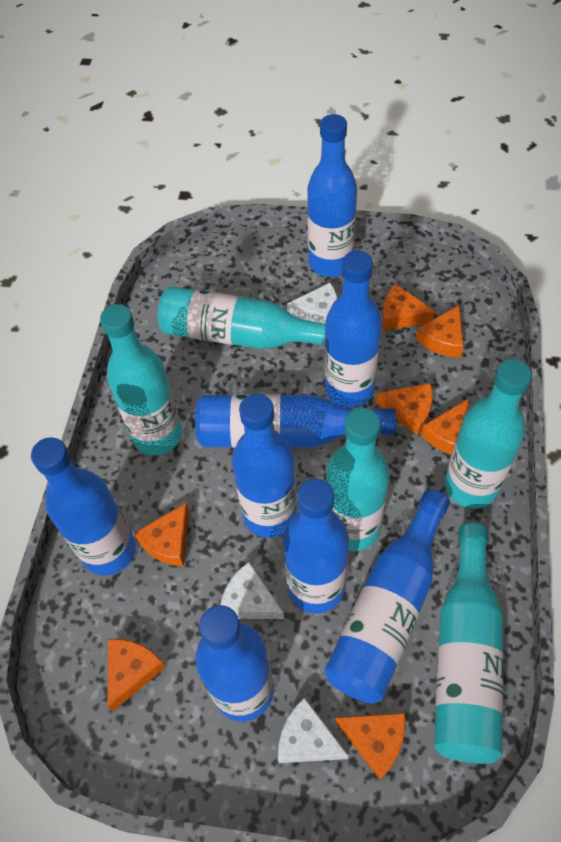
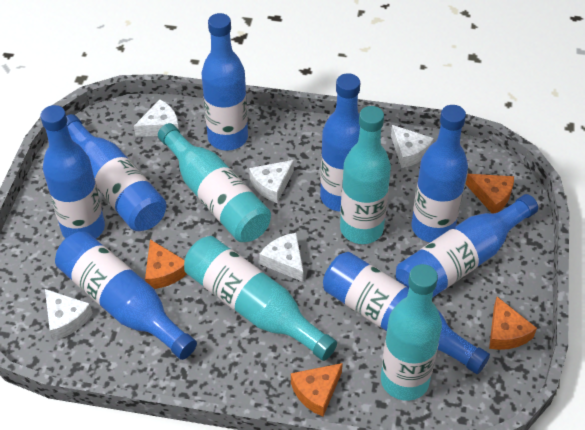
orange cheese: 7 -> 4
turquoise bottle: 5 -> 4
white cheese: 3 -> 5

